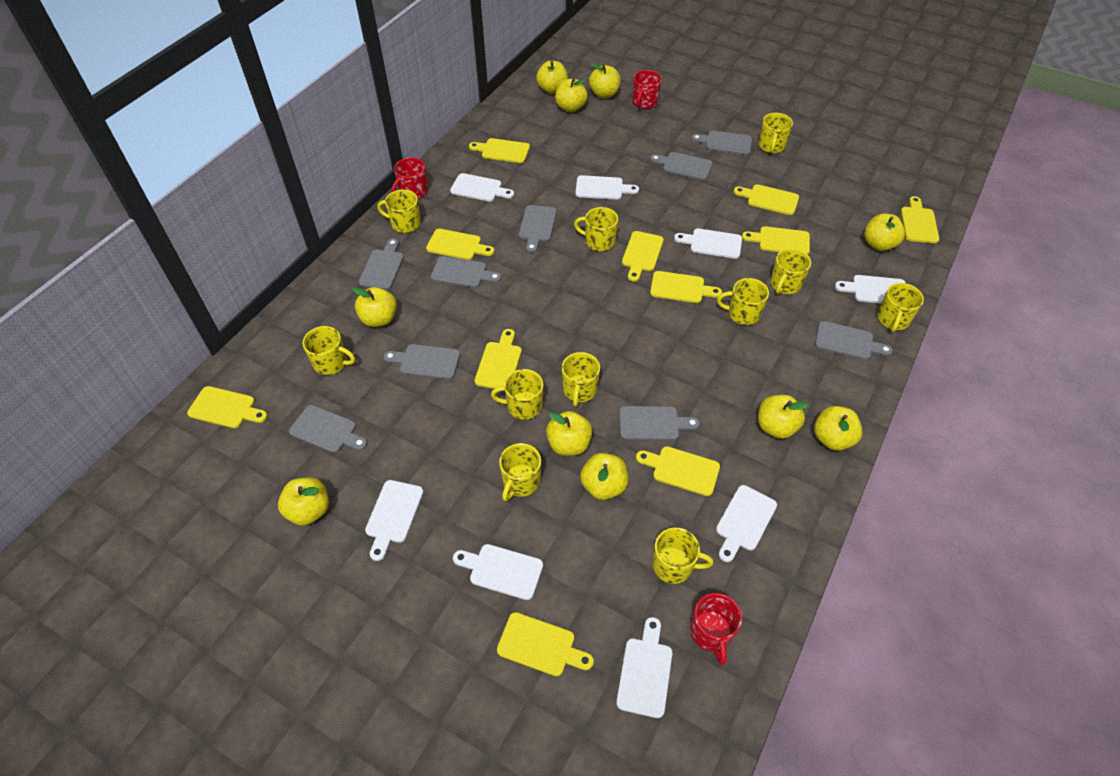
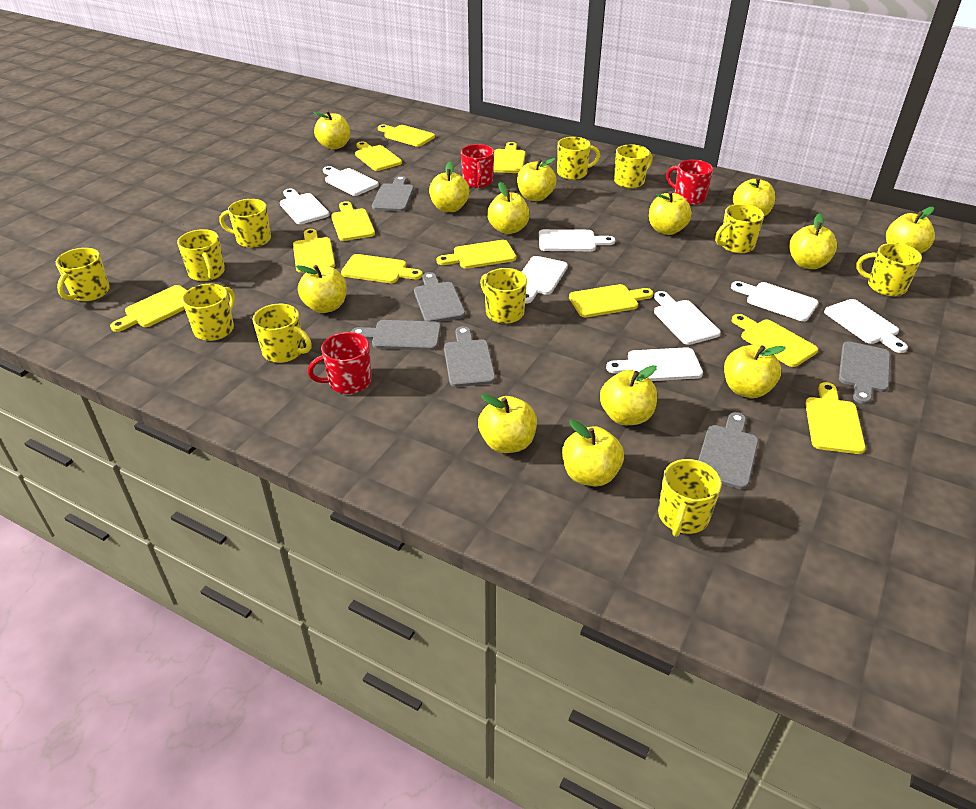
grey cutting board: 9 -> 6
yellow apple: 10 -> 13

